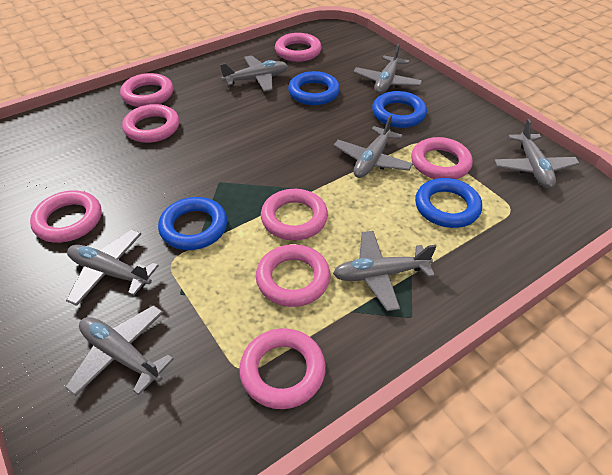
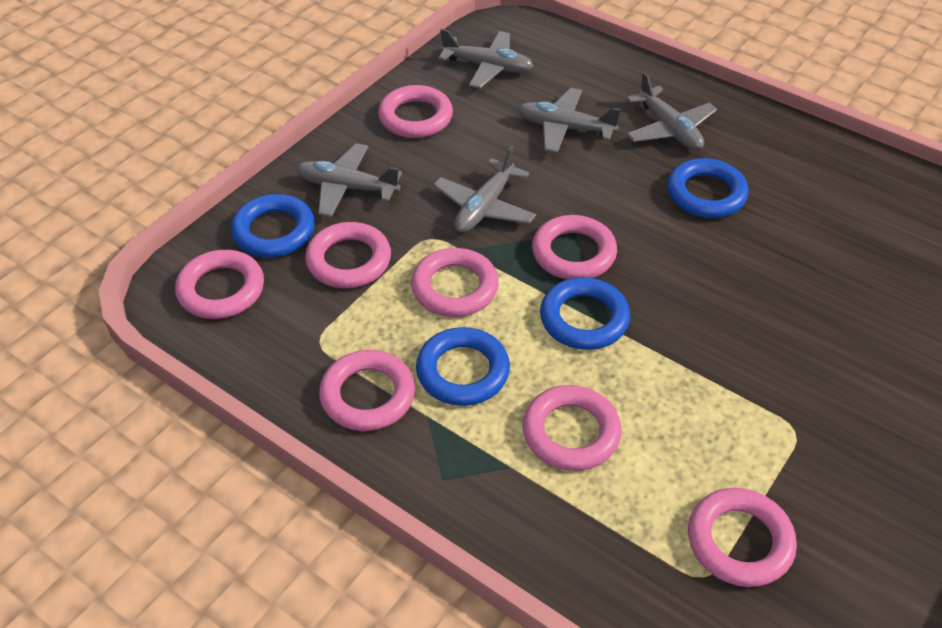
grey plane: 7 -> 5

